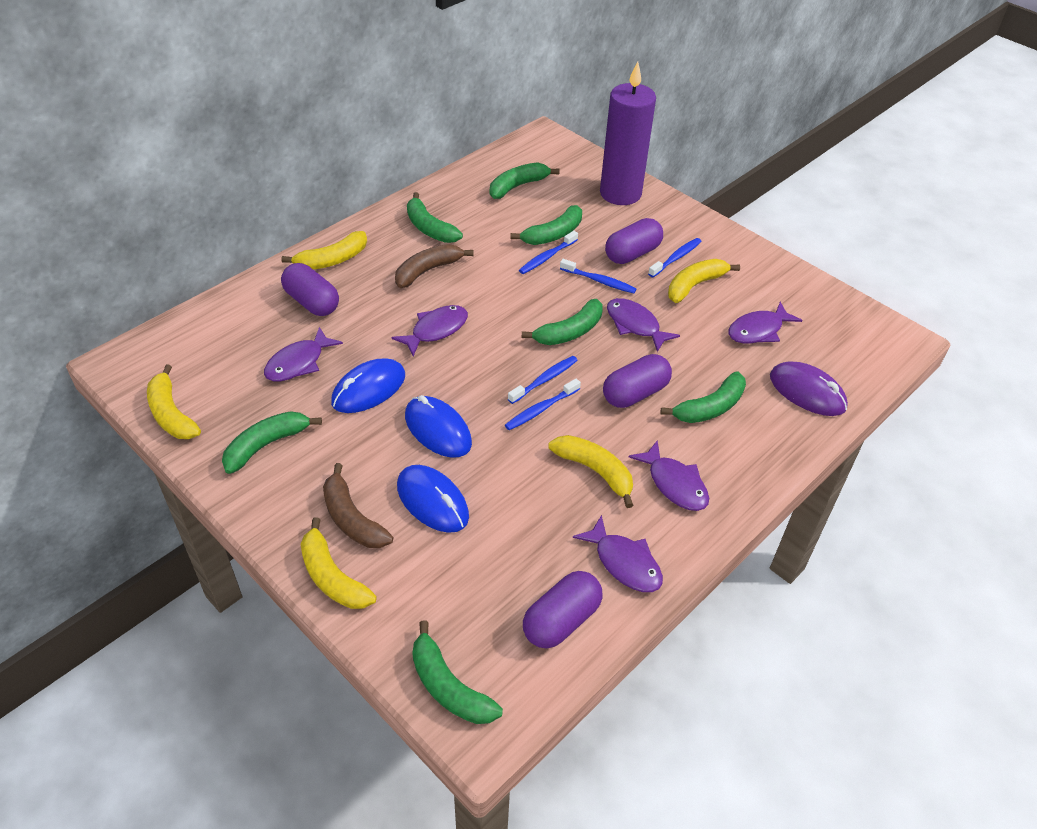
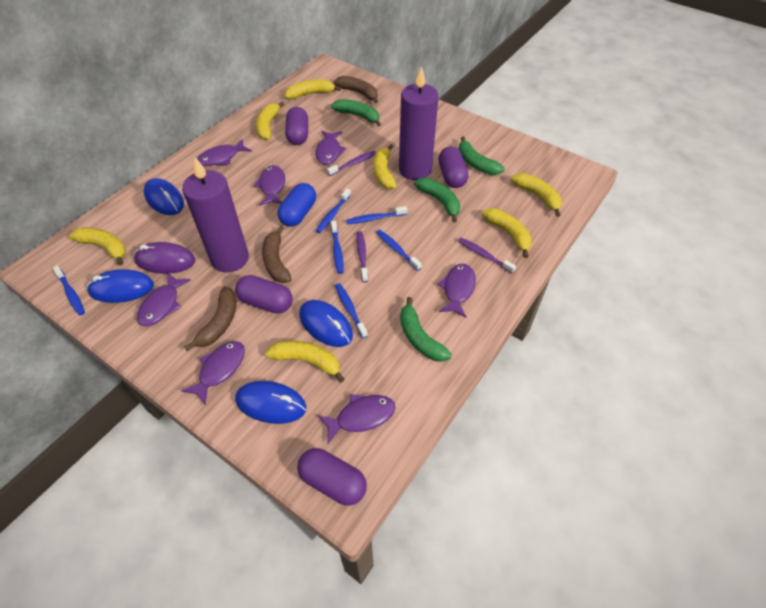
blue capsule: 0 -> 1
blue mouse: 3 -> 4
blue toothbrush: 5 -> 6
brown banana: 2 -> 3
green banana: 7 -> 4
purple candle: 1 -> 2
purple fish: 6 -> 7
purple toothbrush: 0 -> 3
yellow banana: 5 -> 7

